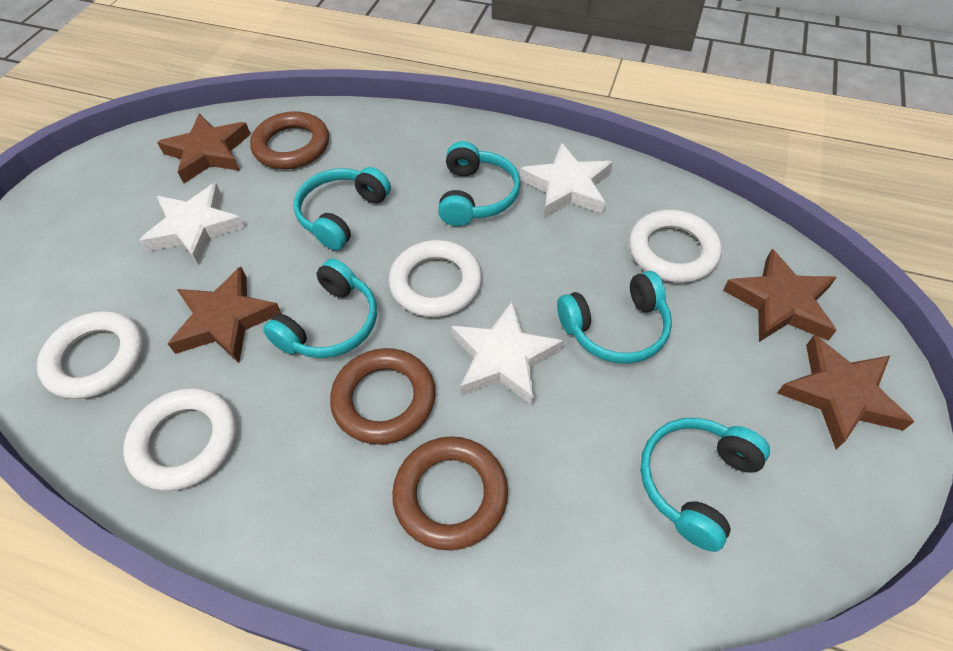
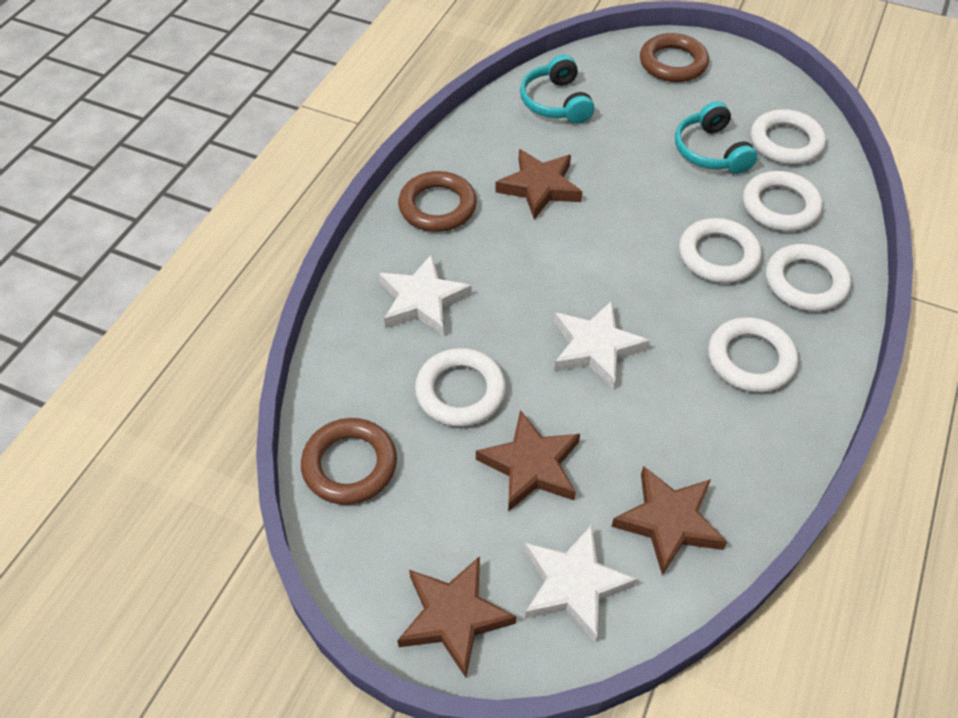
turquoise headphones: 5 -> 2
white ring: 4 -> 6

